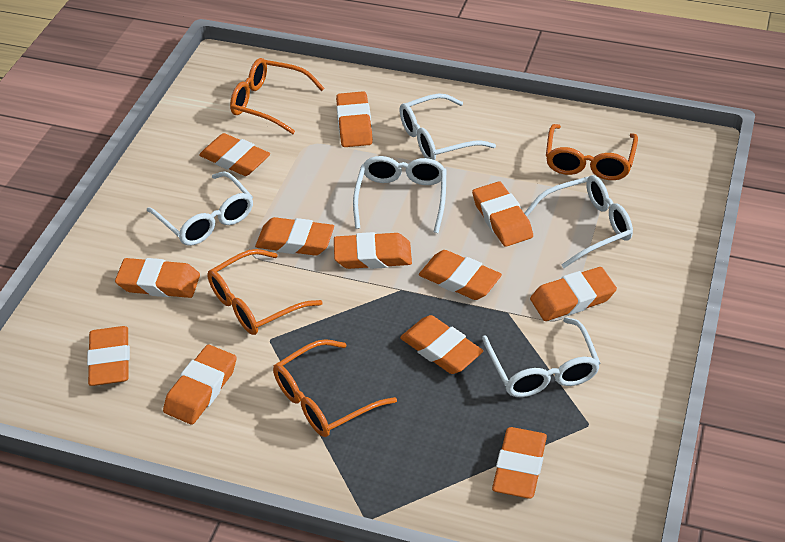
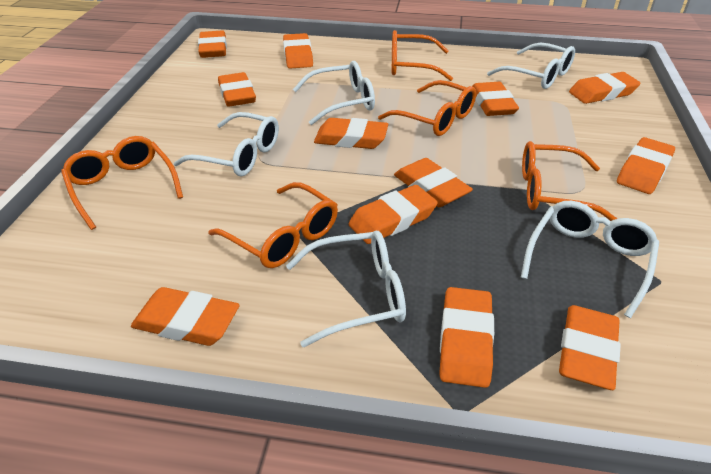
orange glasses: 4 -> 5

